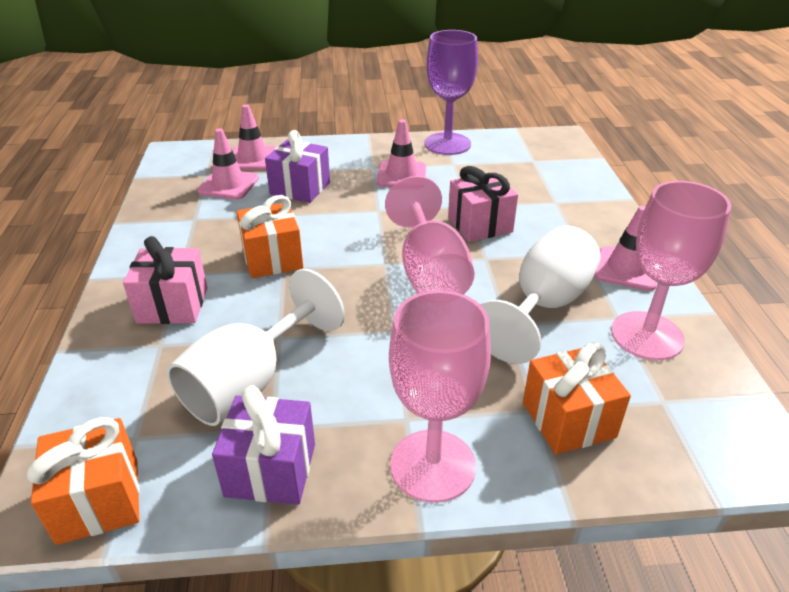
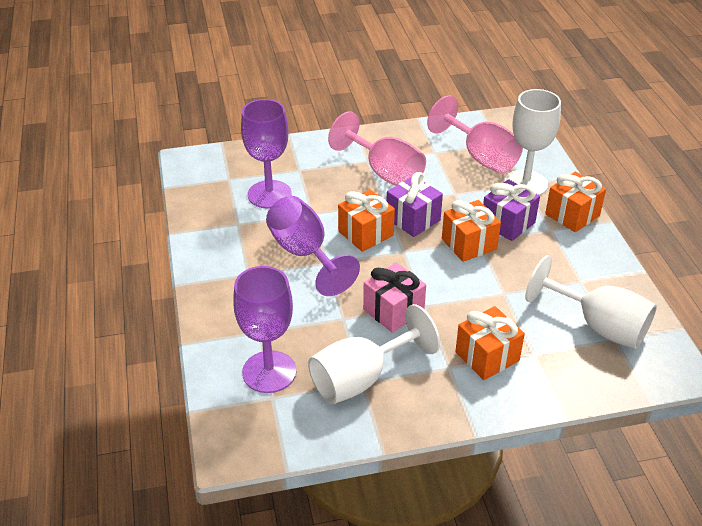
orange gift: 3 -> 4
pink gift: 2 -> 1
pink goblet: 3 -> 2
pink traffic cone: 4 -> 0
purple goblet: 1 -> 3
white goblet: 2 -> 3

